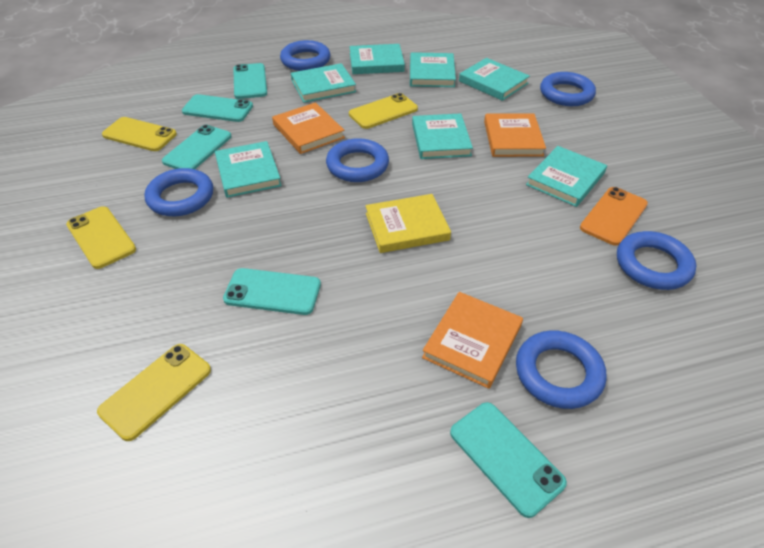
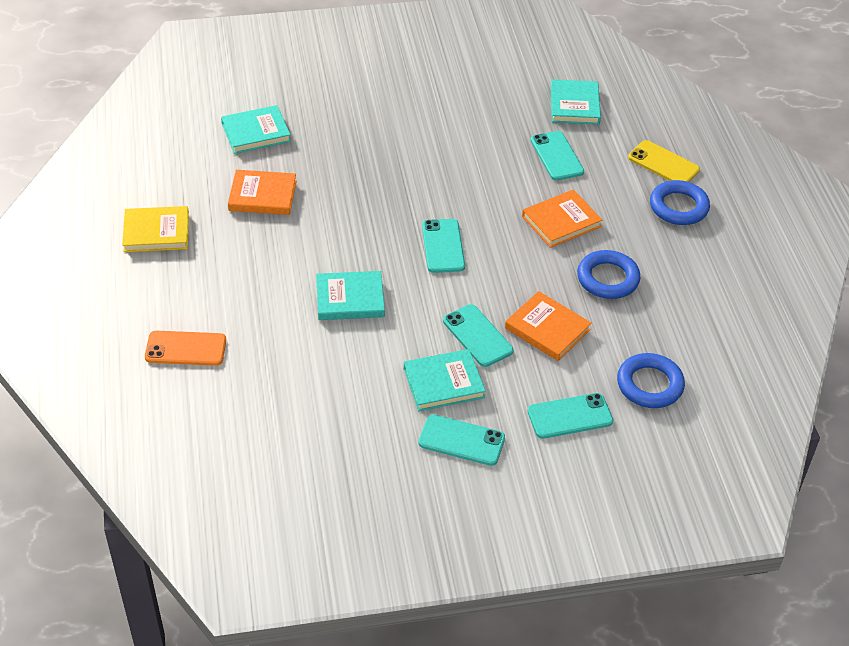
blue ring: 6 -> 3
turquoise book: 7 -> 4
yellow phone: 4 -> 1

